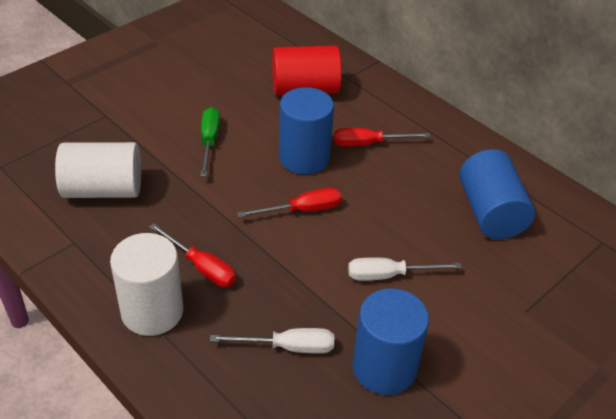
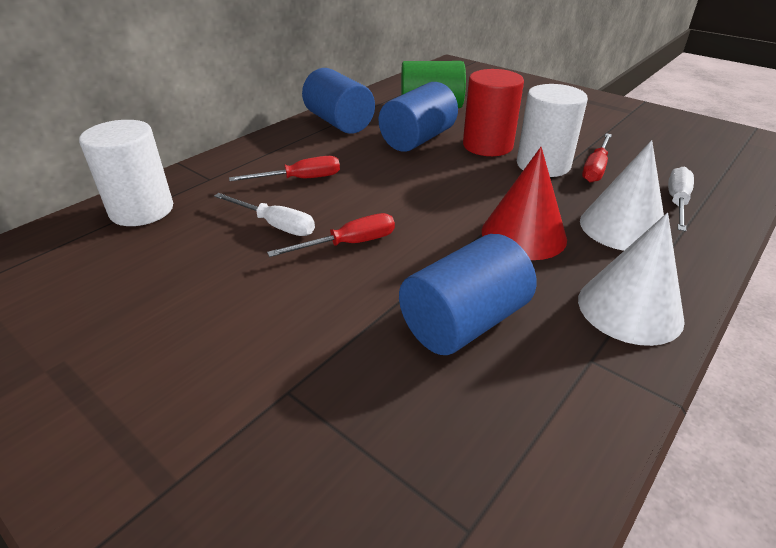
green cylinder: 0 -> 1
green screwdriver: 1 -> 0
red cone: 0 -> 1
white cone: 0 -> 2

